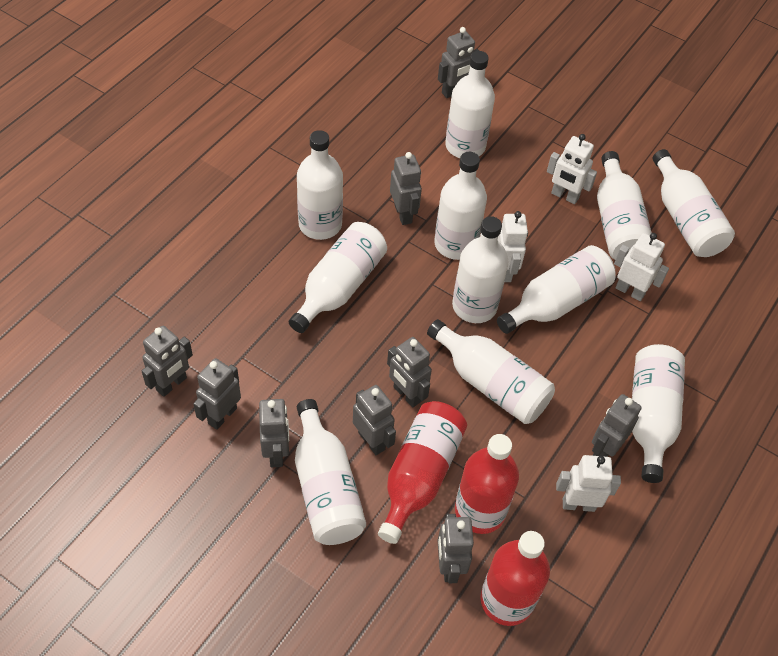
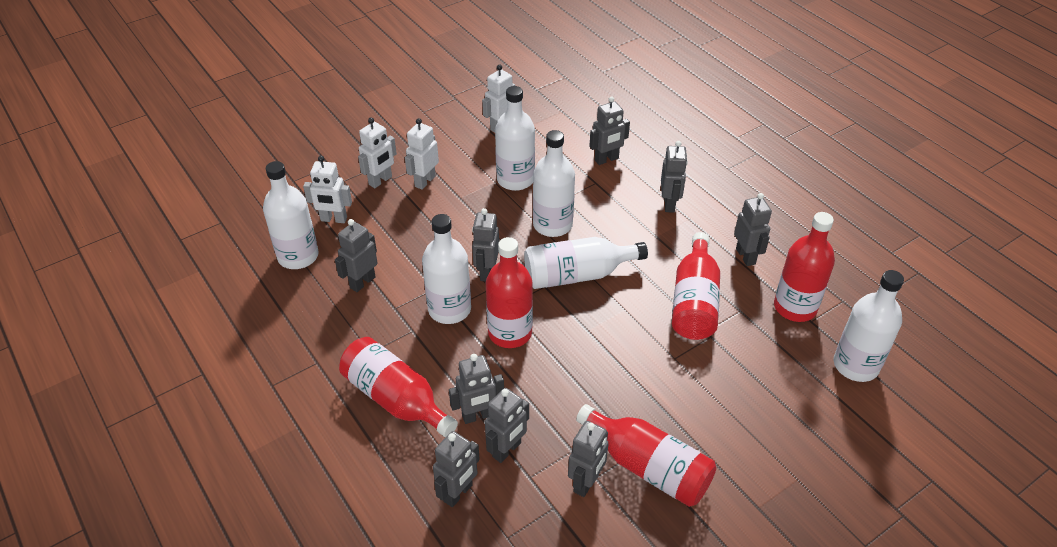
red bottle: 3 -> 5
white bottle: 11 -> 6

